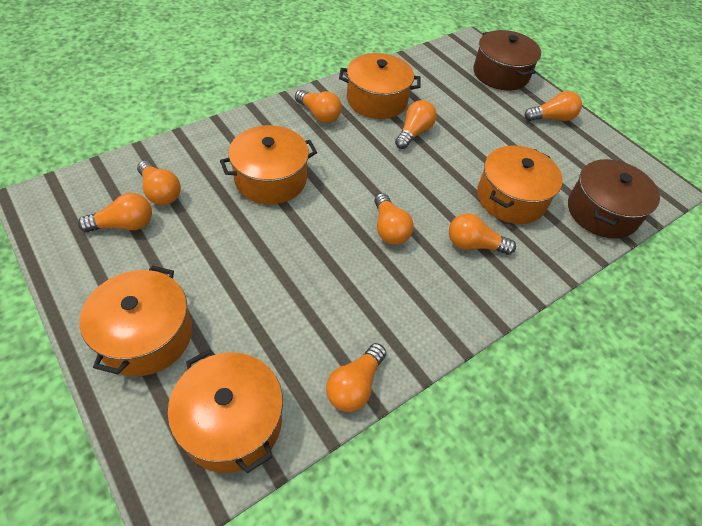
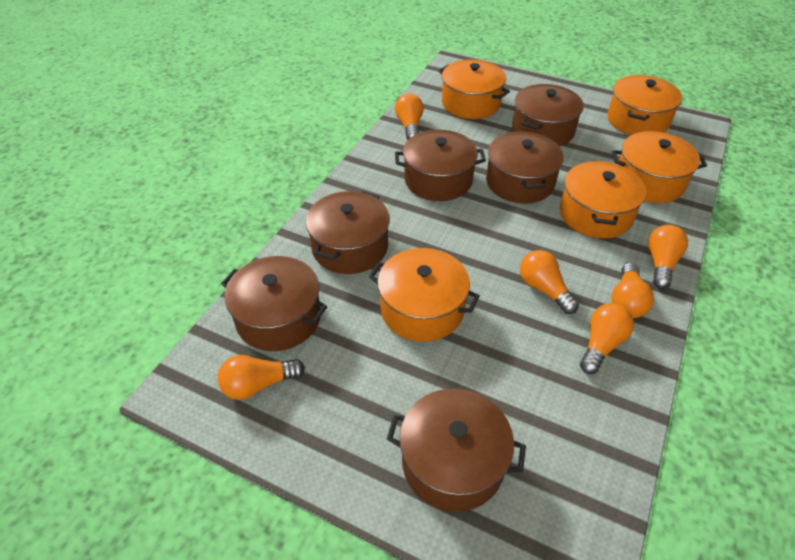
brown pot: 2 -> 6
orange light bulb: 8 -> 6

